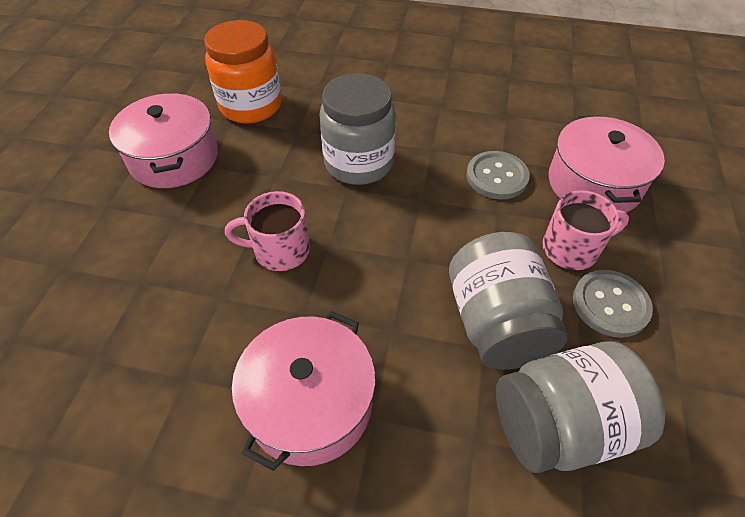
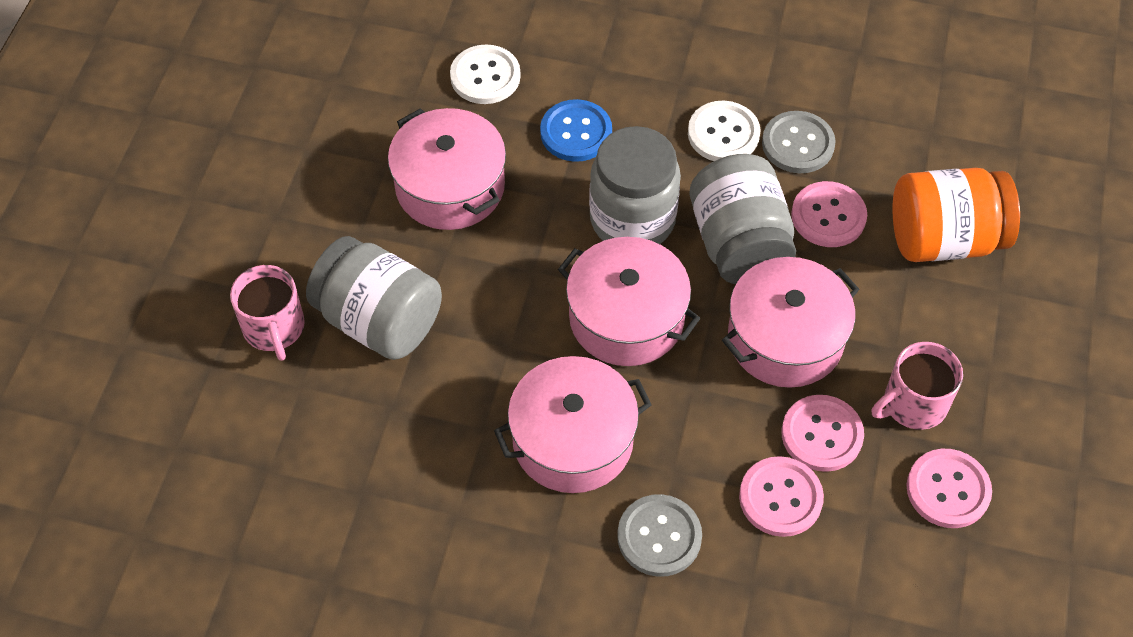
blue button: 0 -> 1
pink button: 0 -> 4
pink pot: 3 -> 4
white button: 0 -> 2

